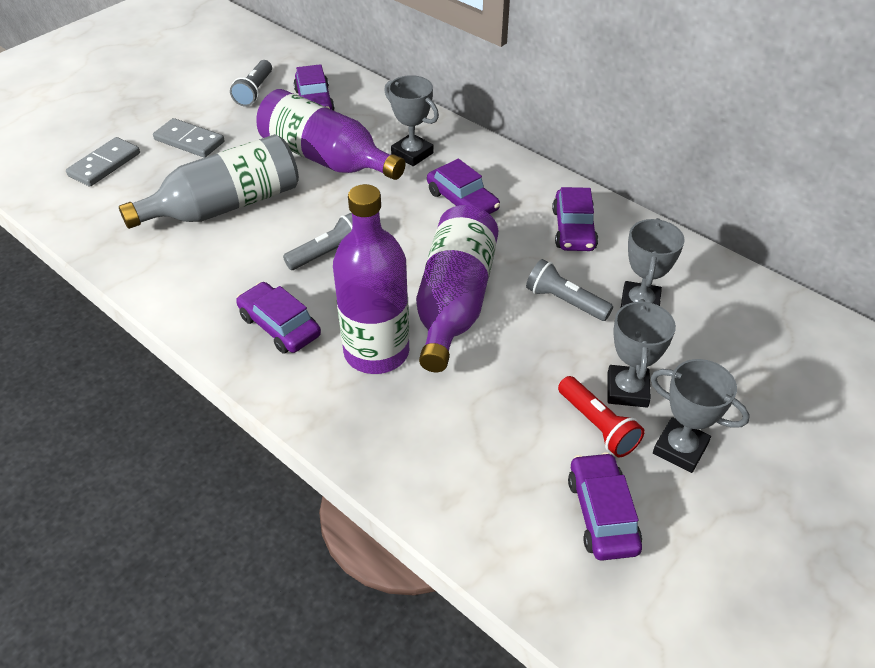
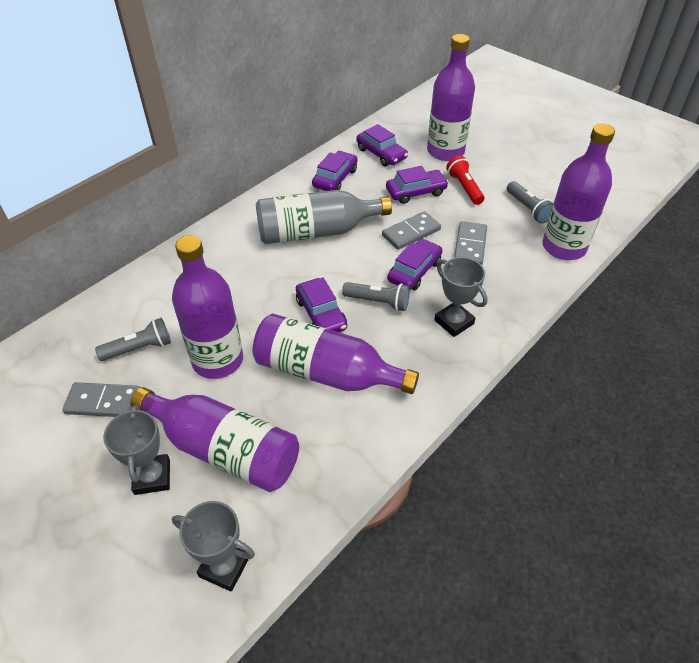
grey domino: 2 -> 3
grey trophy: 4 -> 3
purple bottle: 3 -> 5

